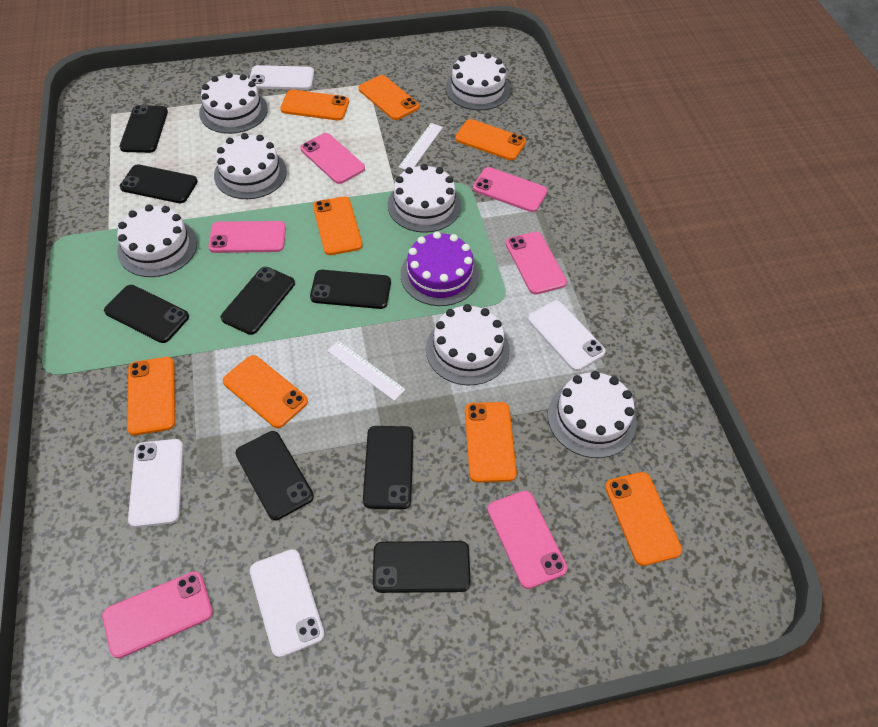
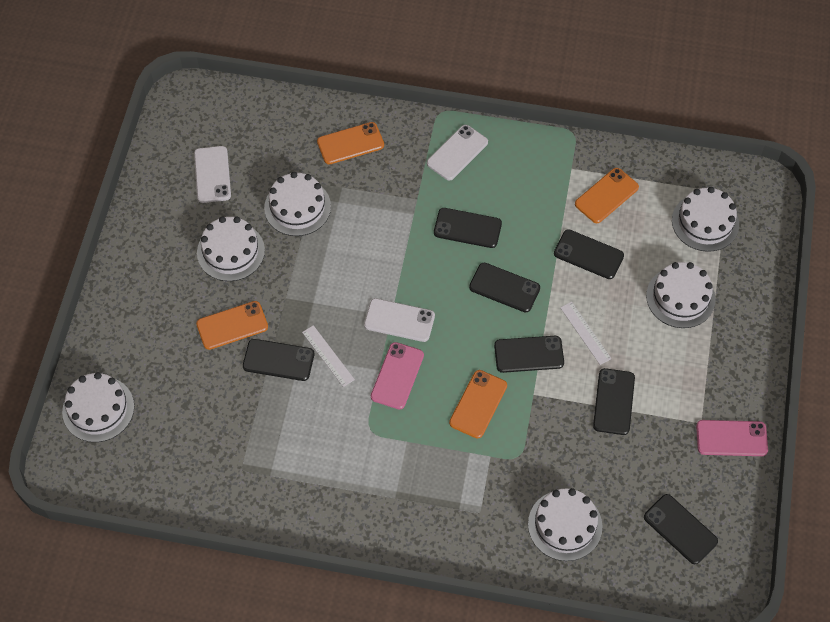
black phone: 8 -> 7
orange phone: 8 -> 4
pink phone: 6 -> 2
purple cake: 1 -> 0
white cake: 7 -> 6
white phone: 4 -> 3

